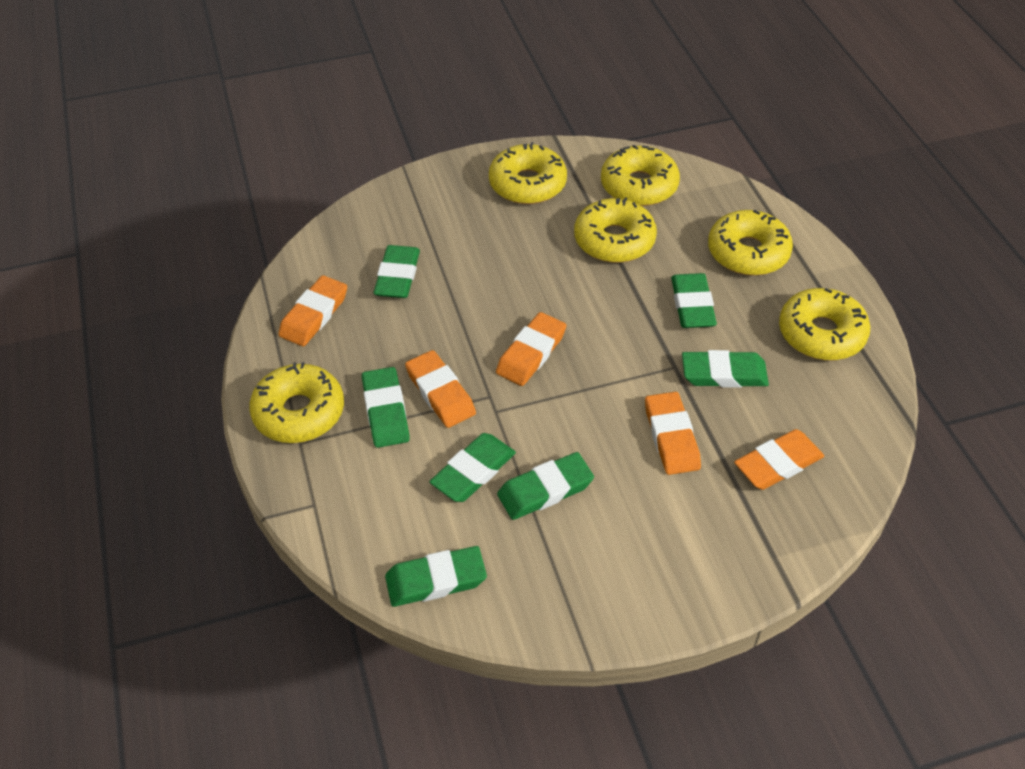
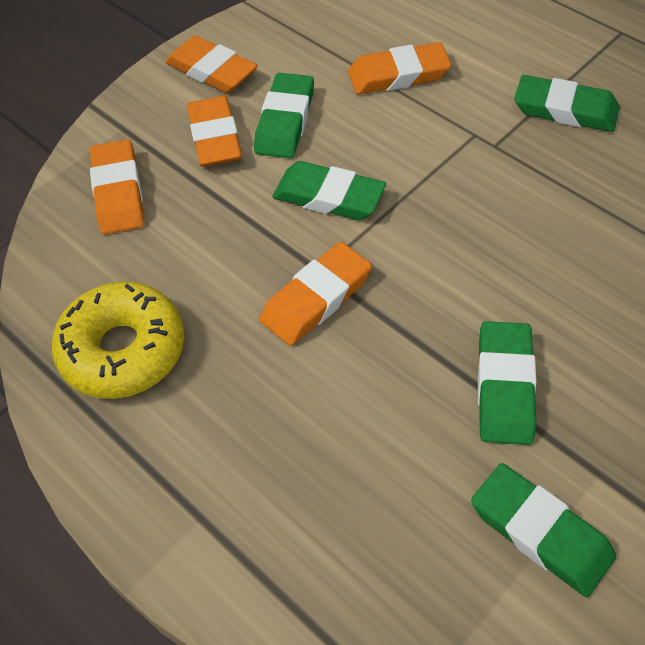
green eraser: 7 -> 5
yellow donut: 6 -> 1

